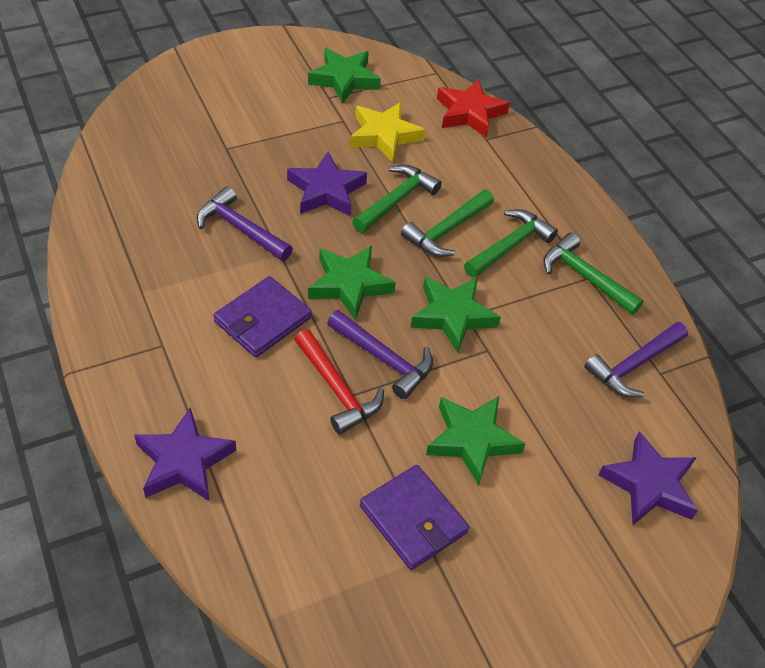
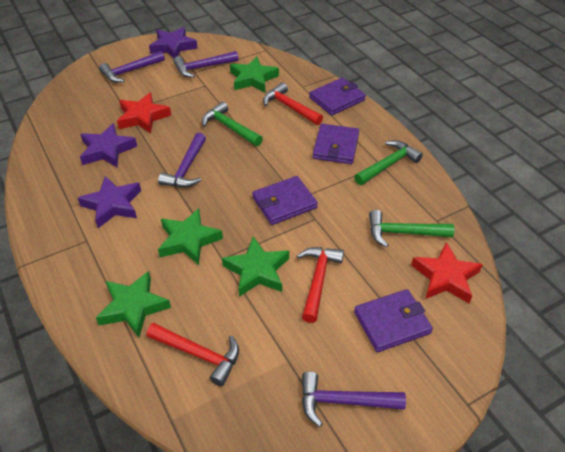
green hammer: 4 -> 3
purple hammer: 3 -> 4
purple wallet: 2 -> 4
red hammer: 1 -> 3
red star: 1 -> 2
yellow star: 1 -> 0

